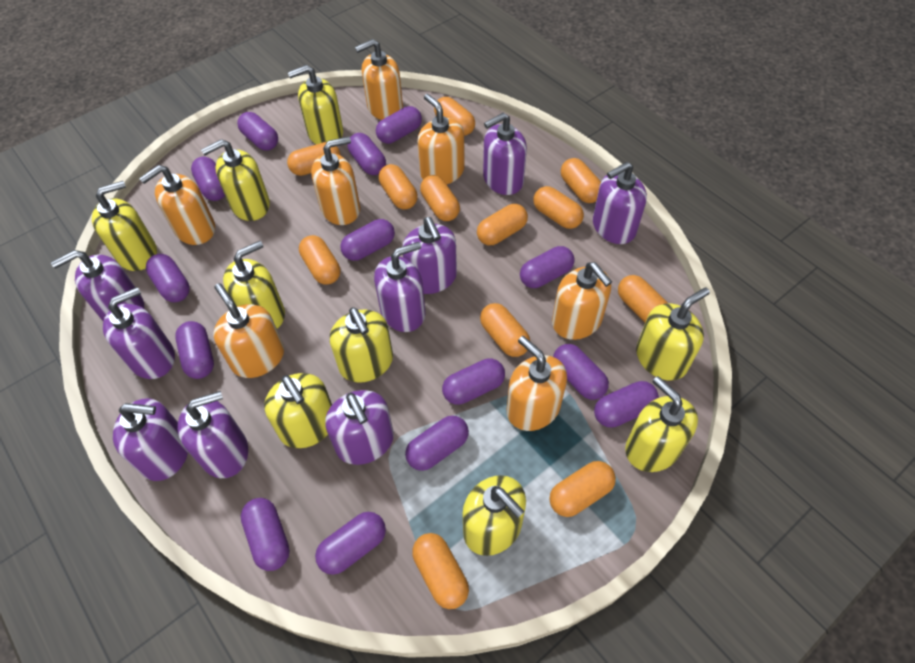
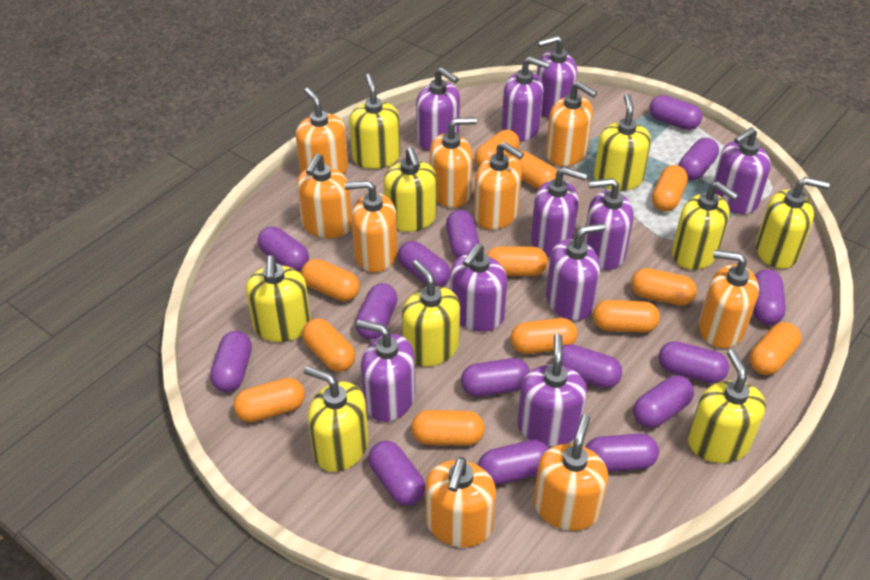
orange soap dispenser: 7 -> 9
purple capsule: 14 -> 15
purple soap dispenser: 9 -> 10

